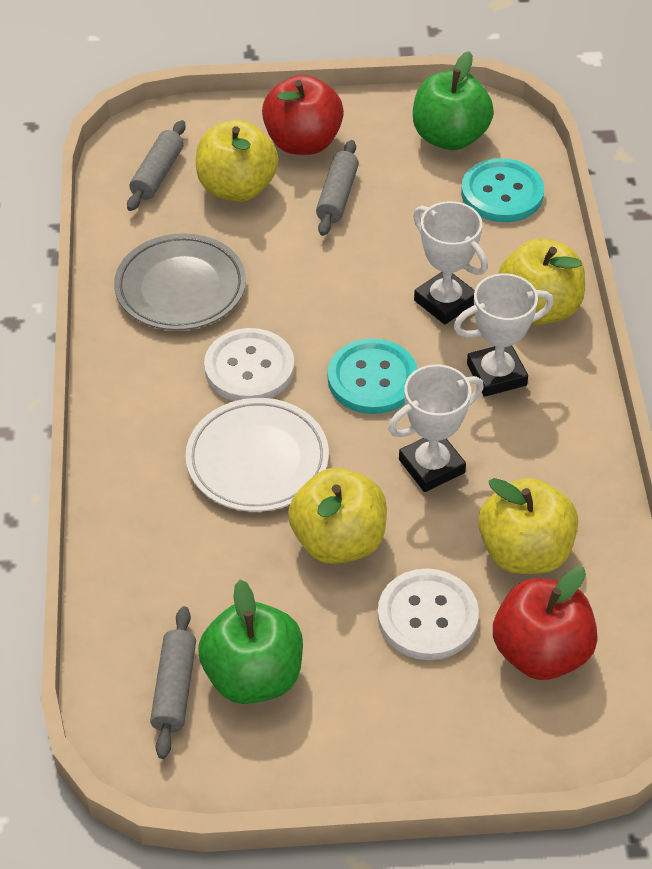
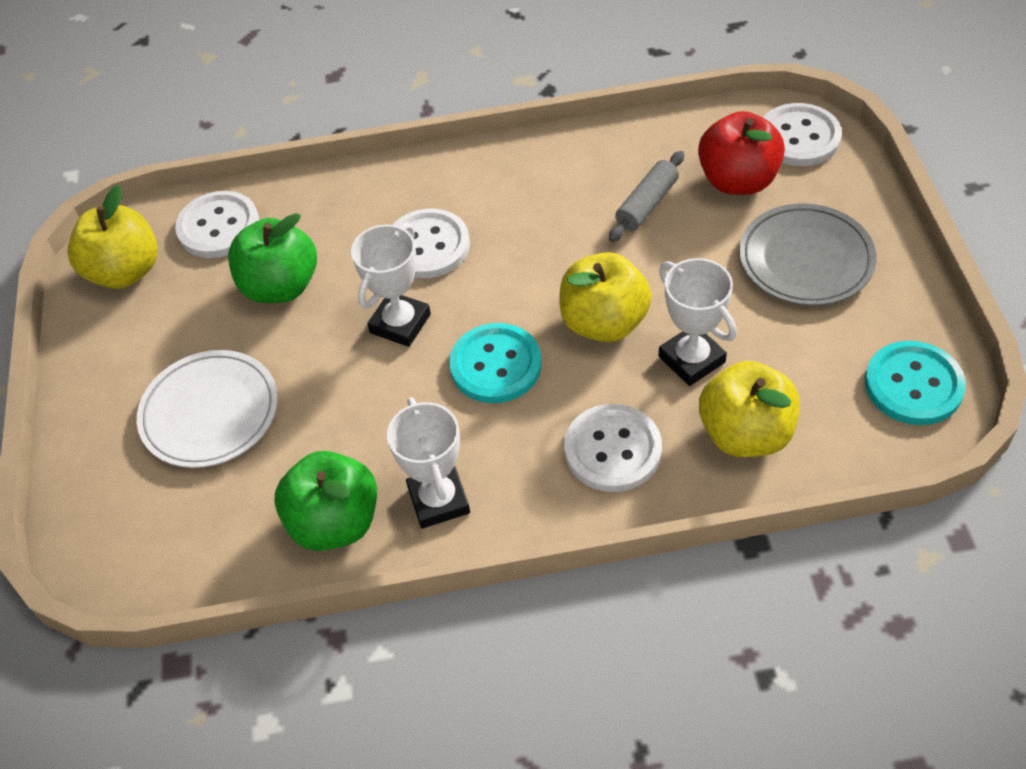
grey rolling pin: 3 -> 1
red apple: 2 -> 1
white button: 2 -> 4
yellow apple: 4 -> 3

